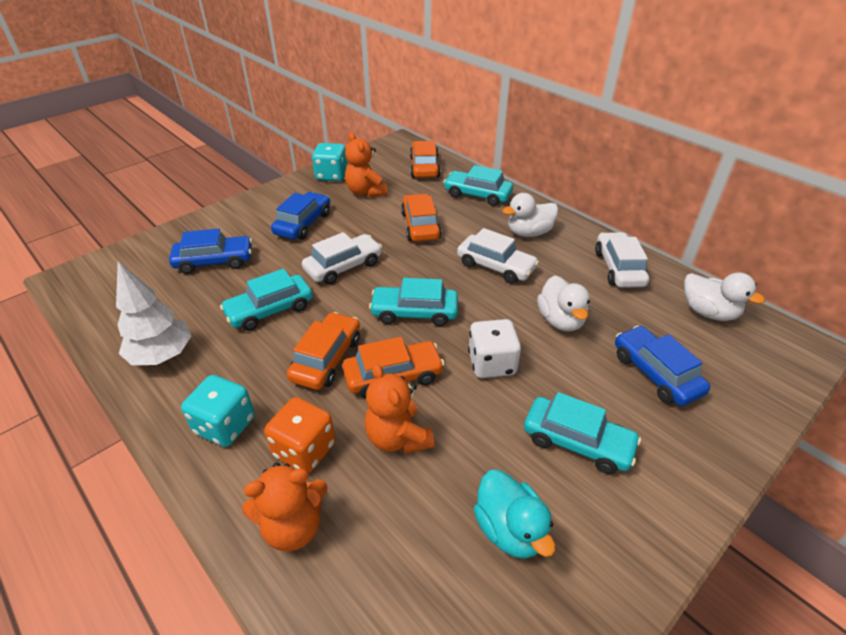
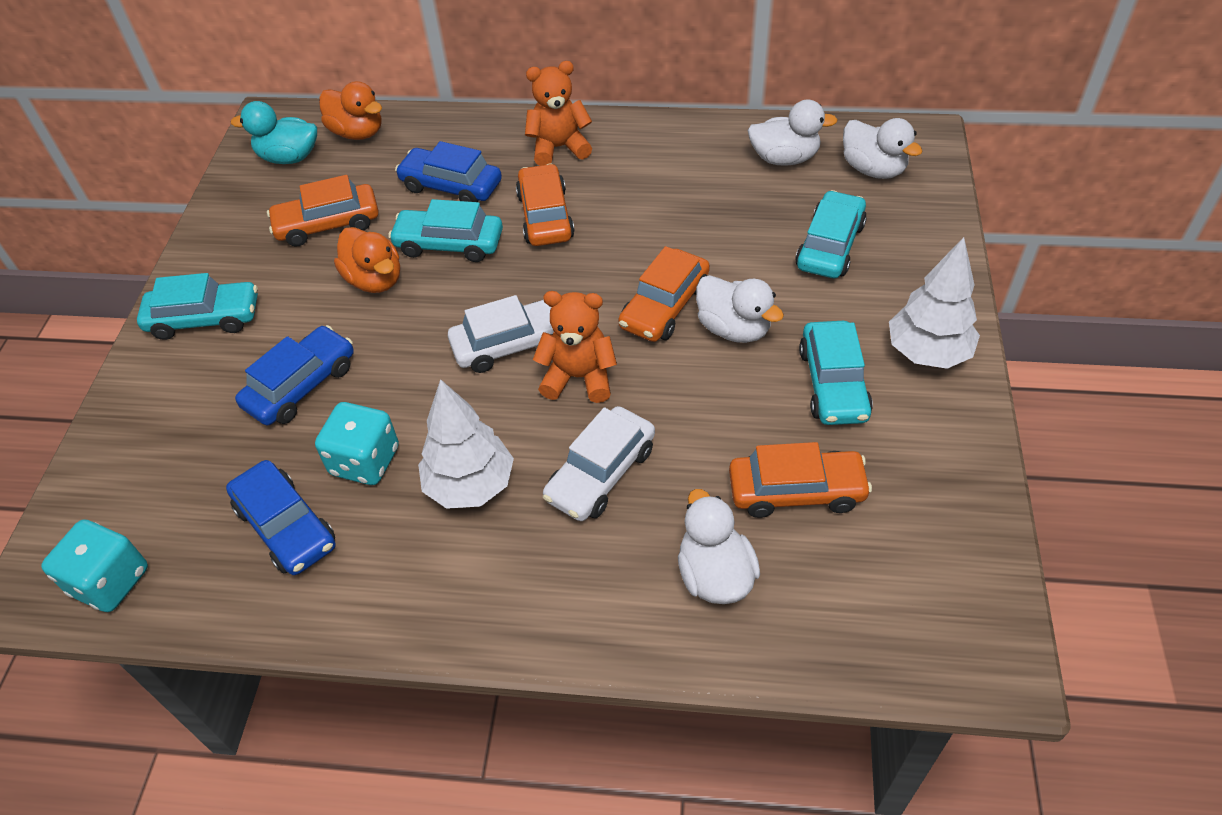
orange dice: 1 -> 0
orange duck: 0 -> 2
orange teddy bear: 3 -> 2
white car: 3 -> 2
white dice: 1 -> 0
white duck: 3 -> 4
white tree: 1 -> 2

